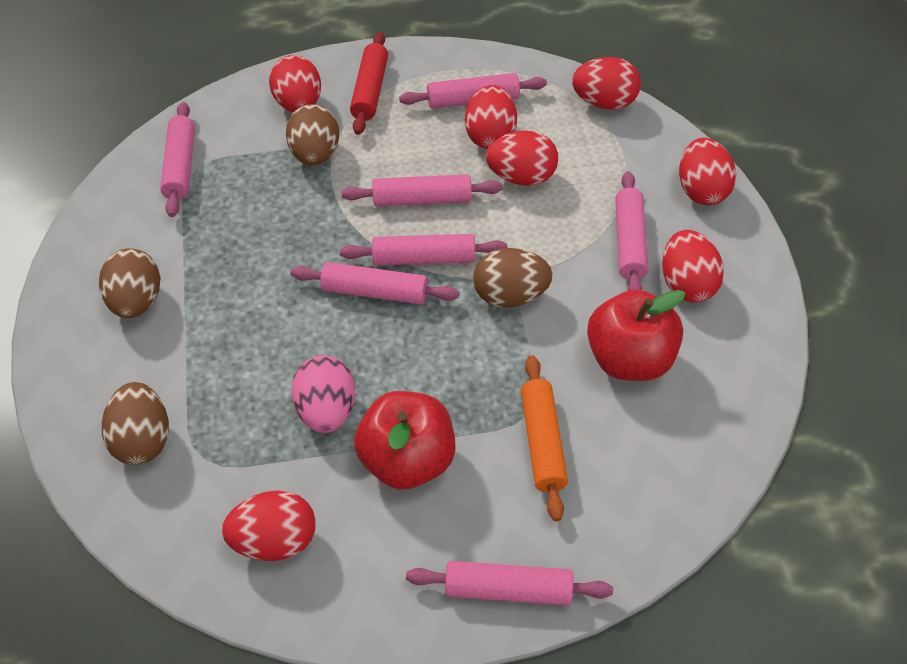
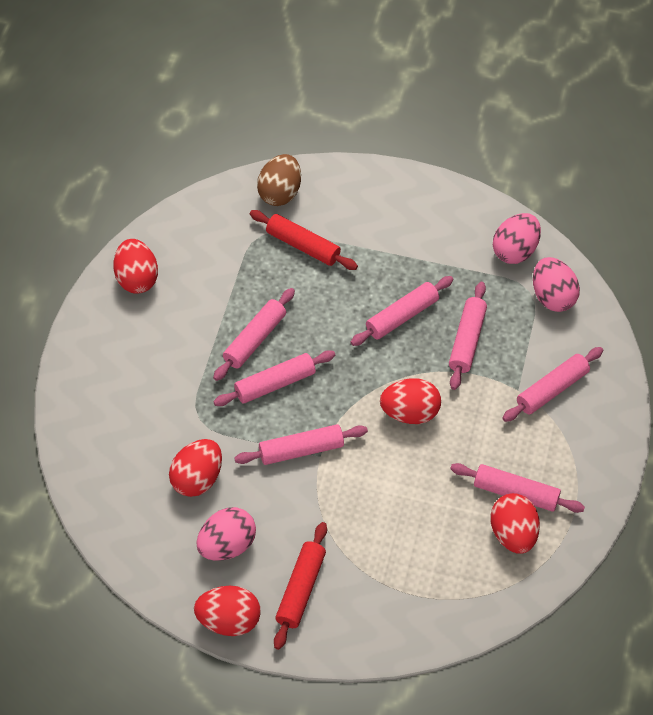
brown egg: 4 -> 1
orange rolling pin: 1 -> 0
pink egg: 1 -> 3
red apple: 2 -> 0
red egg: 7 -> 5
red rolling pin: 1 -> 2

